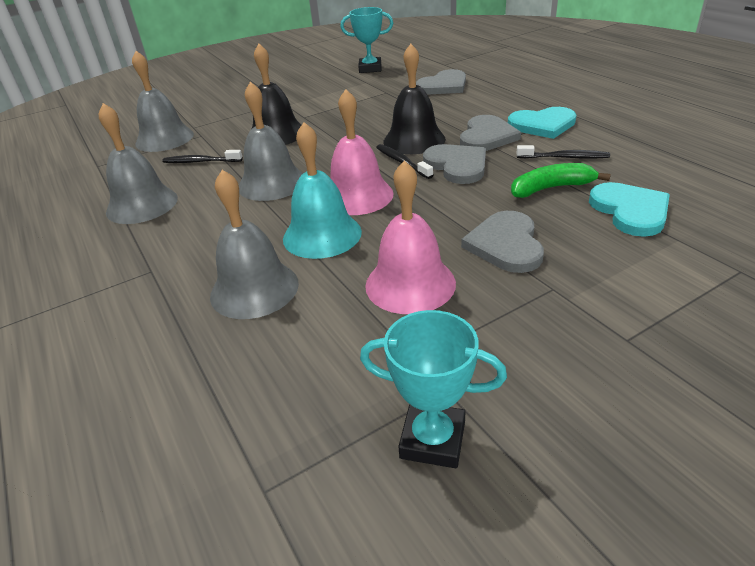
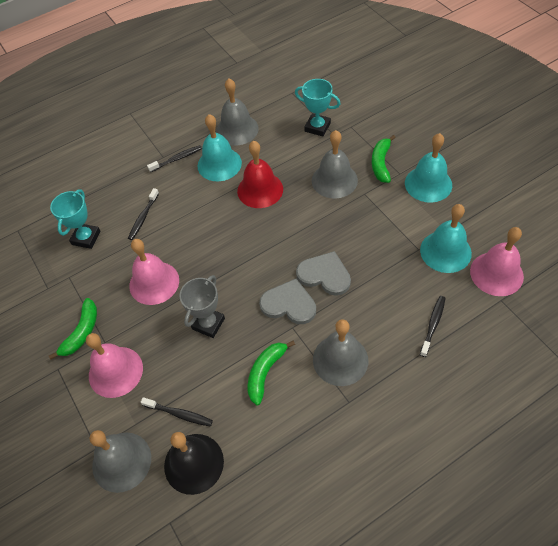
black bell: 2 -> 1
black toothbrush: 3 -> 4
green banana: 1 -> 3
grey heart: 4 -> 2
grey trophy: 0 -> 1
pink bell: 2 -> 3
red bell: 0 -> 1
turquoise bell: 1 -> 3
turquoise heart: 2 -> 0

